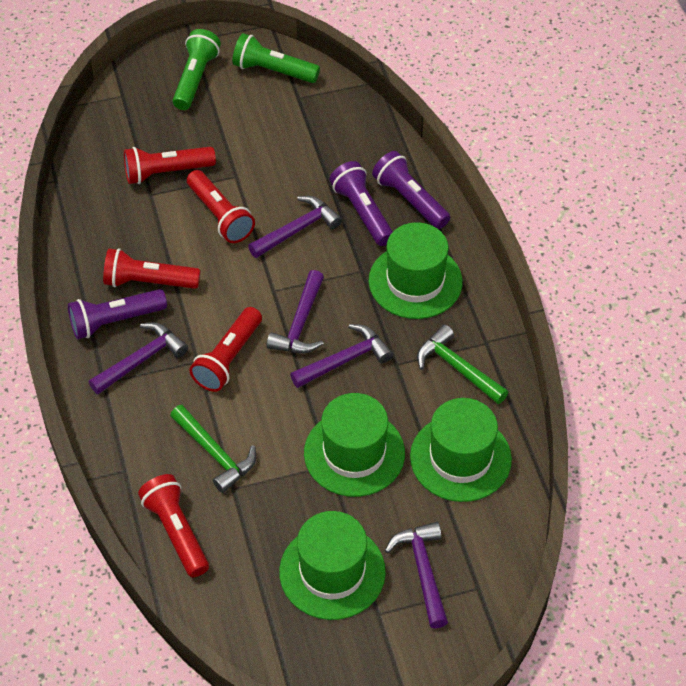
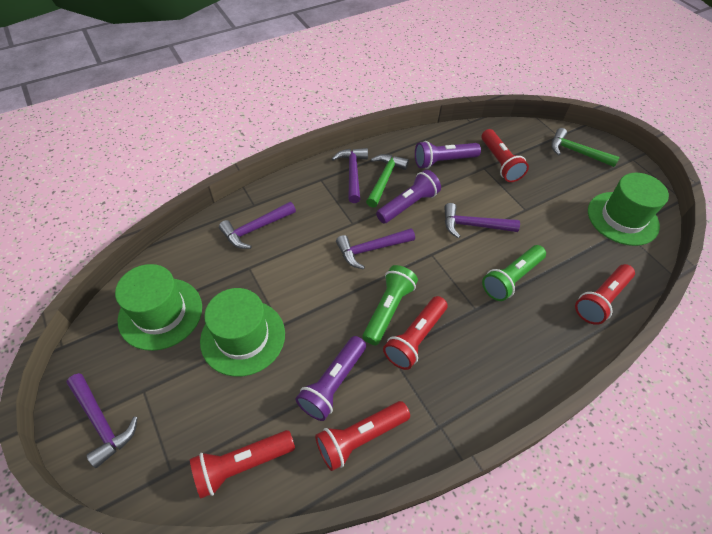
green hat: 4 -> 3

